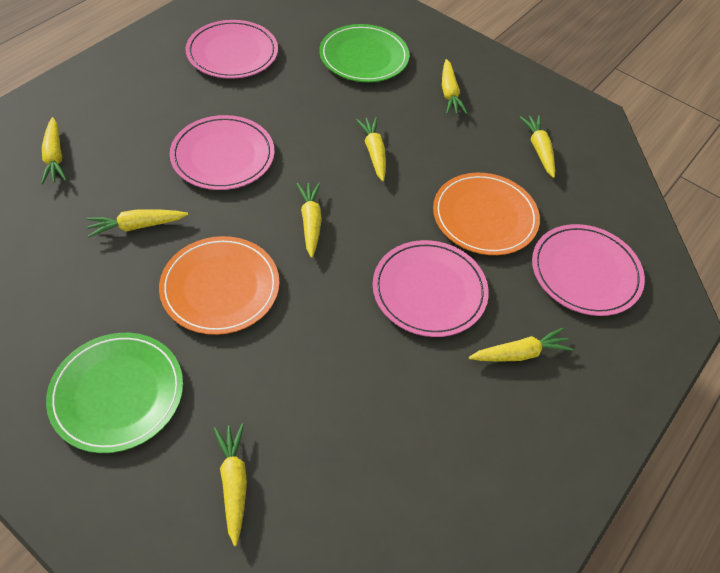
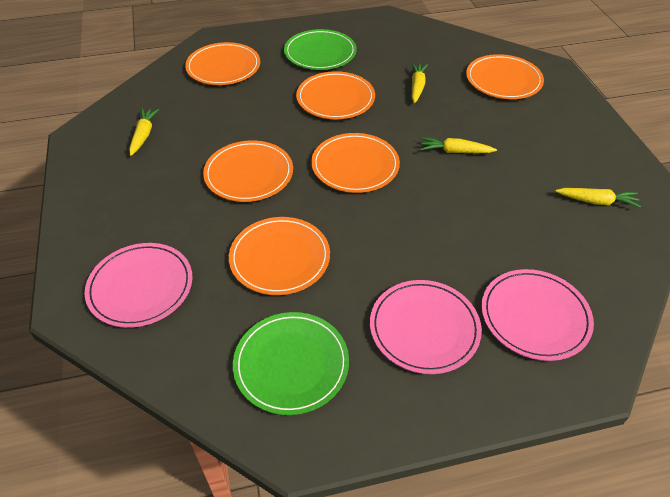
orange plate: 2 -> 6
pink plate: 4 -> 3
yellow carrot: 8 -> 4

